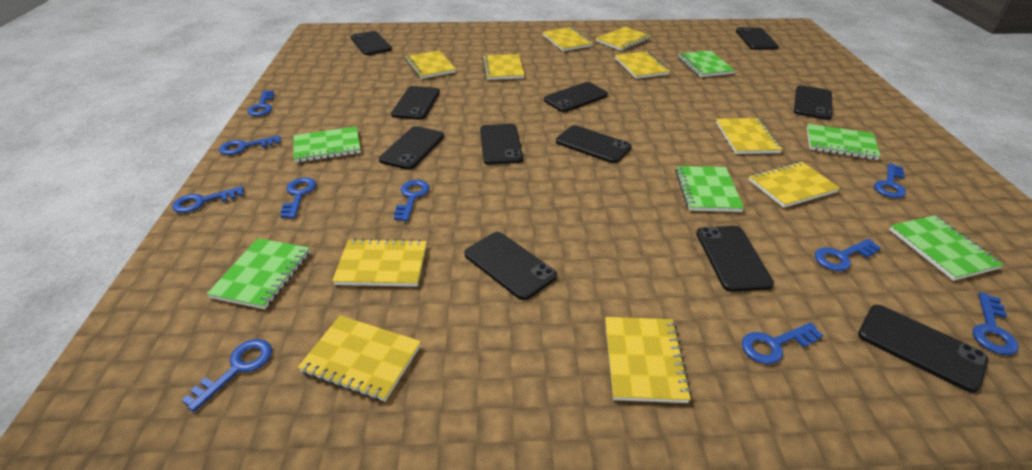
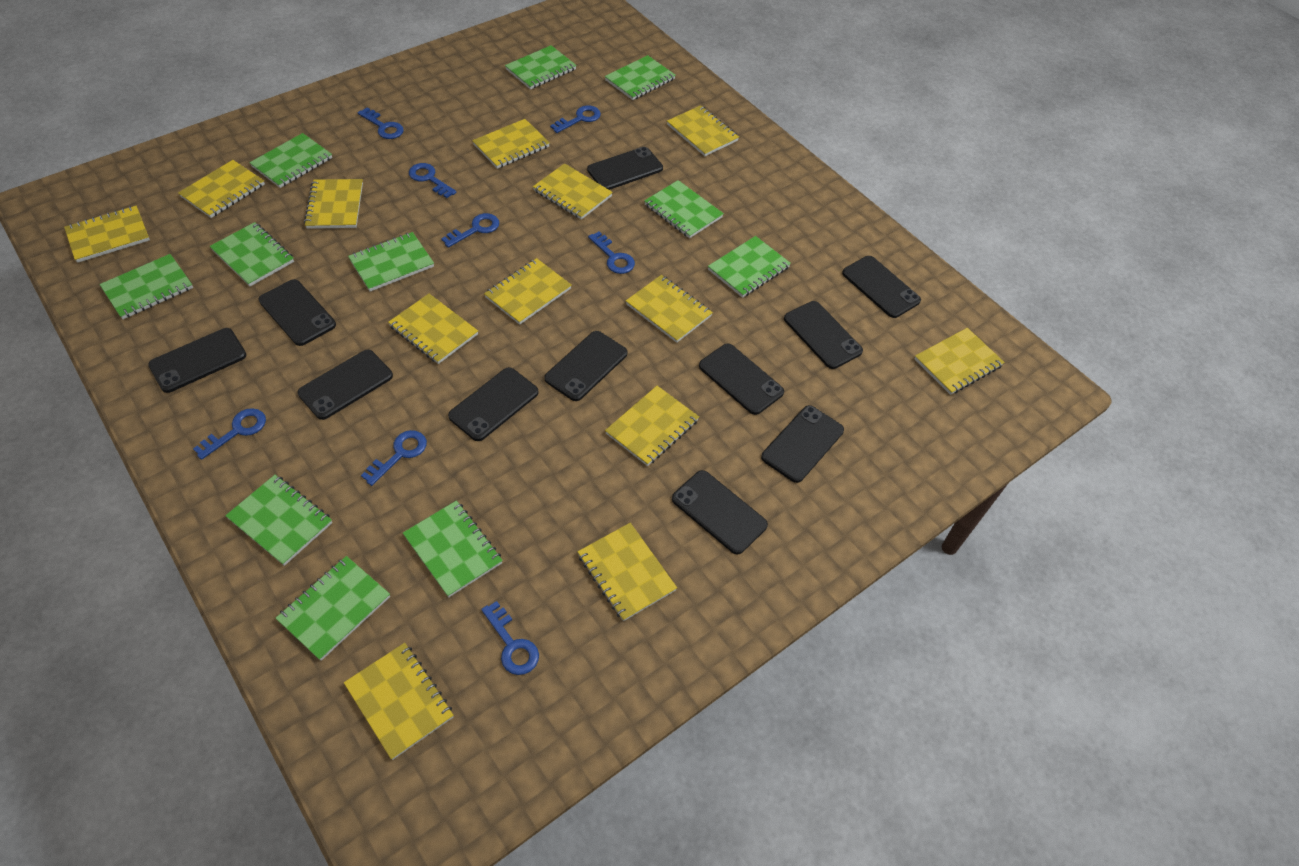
blue key: 10 -> 8
green notebook: 6 -> 11
yellow notebook: 10 -> 13

